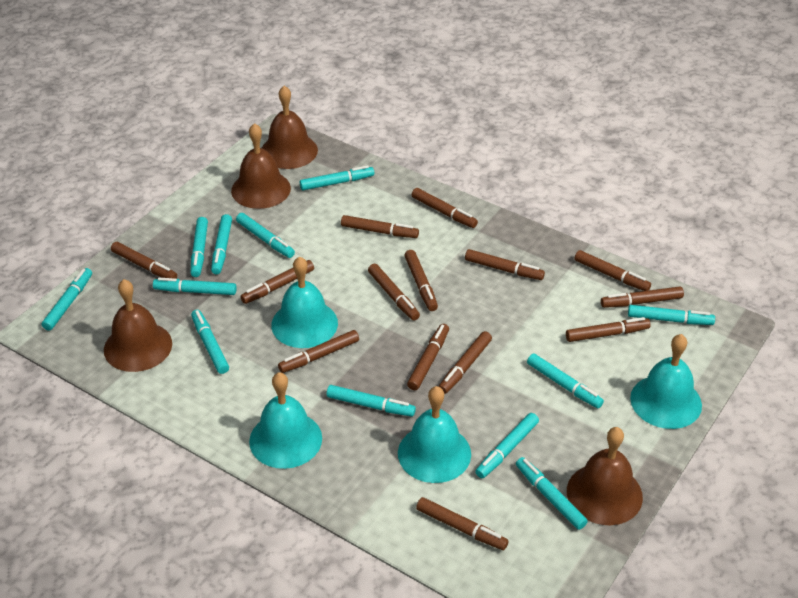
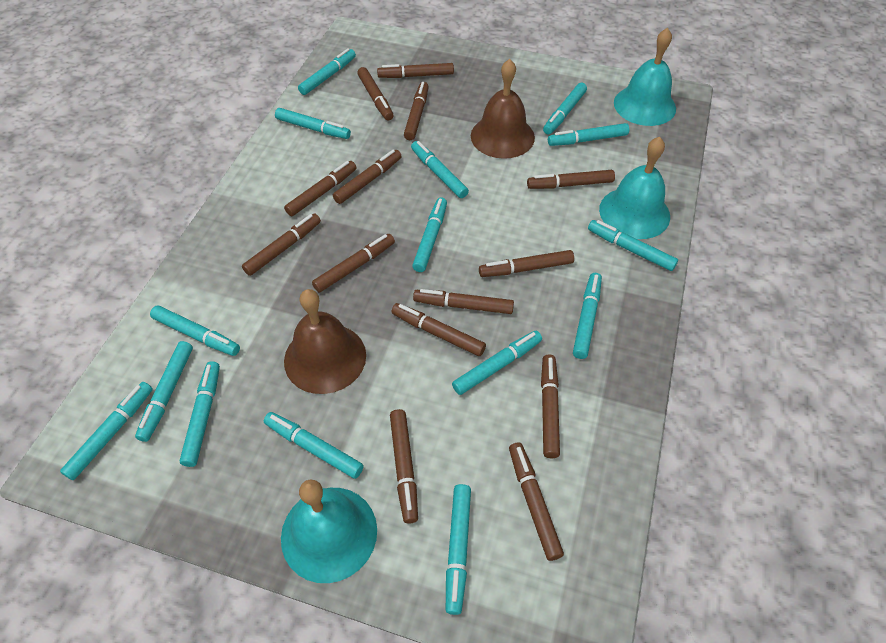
brown bell: 4 -> 2
turquoise bell: 4 -> 3
turquoise marker: 12 -> 15

